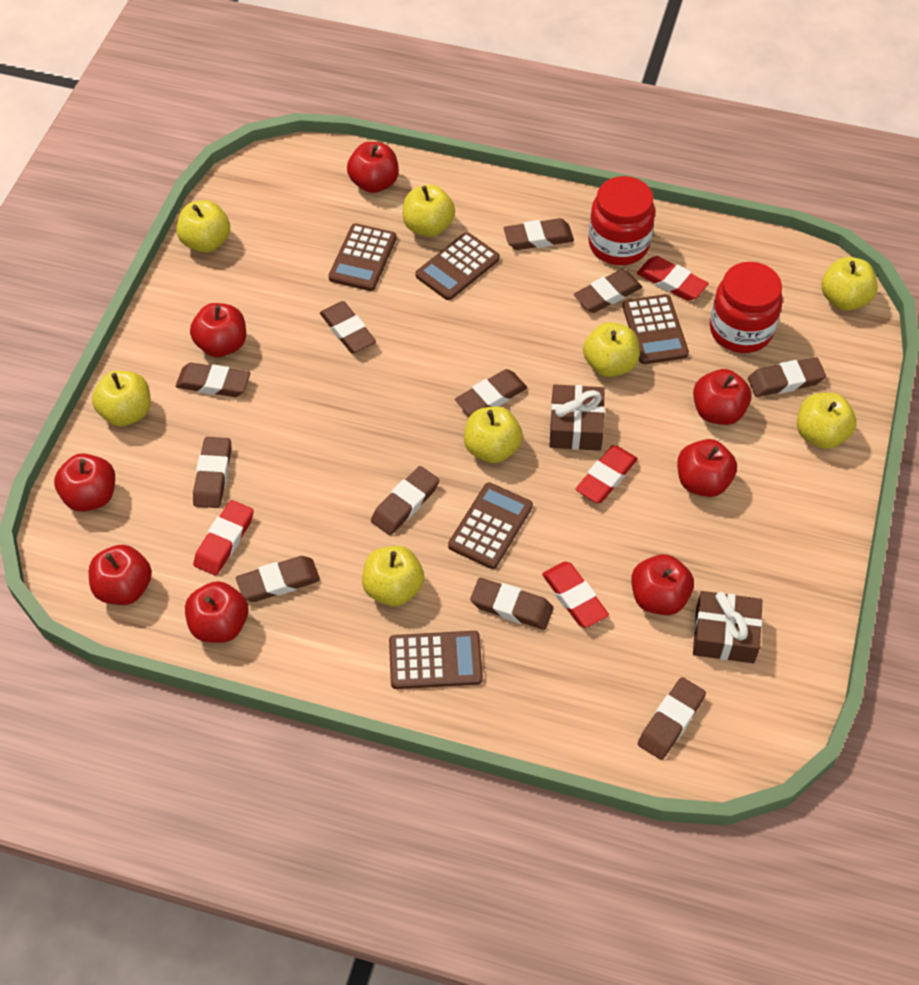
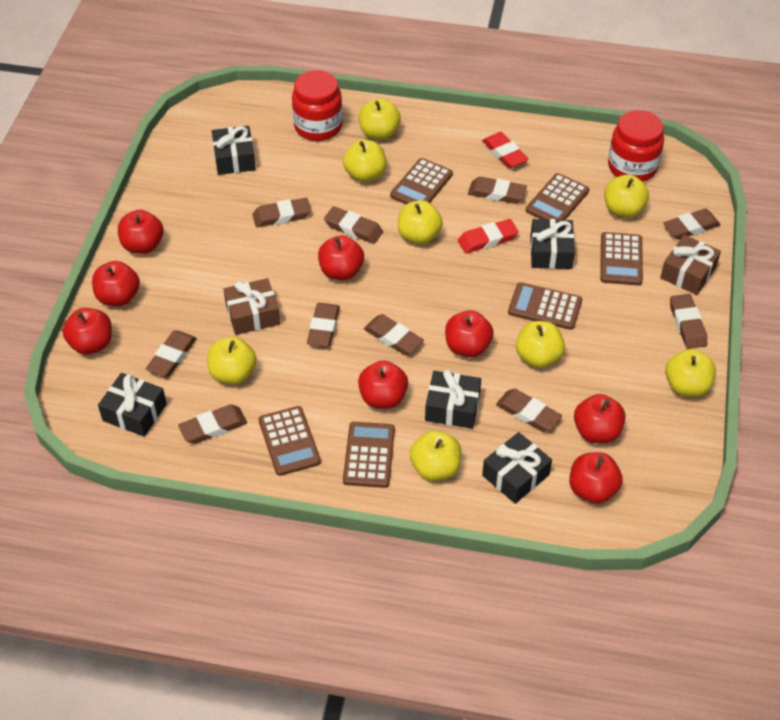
black gift: 0 -> 5
brown calculator: 5 -> 6
brown eraser: 11 -> 10
red eraser: 4 -> 2

